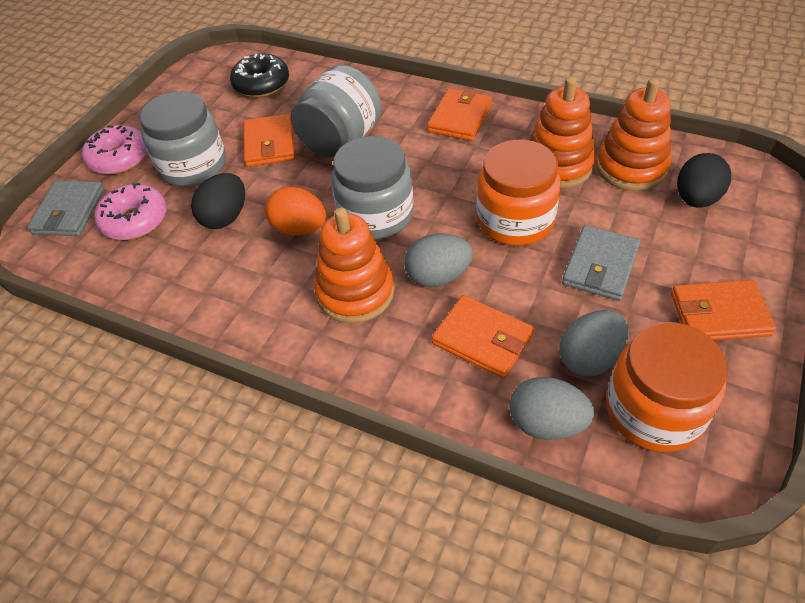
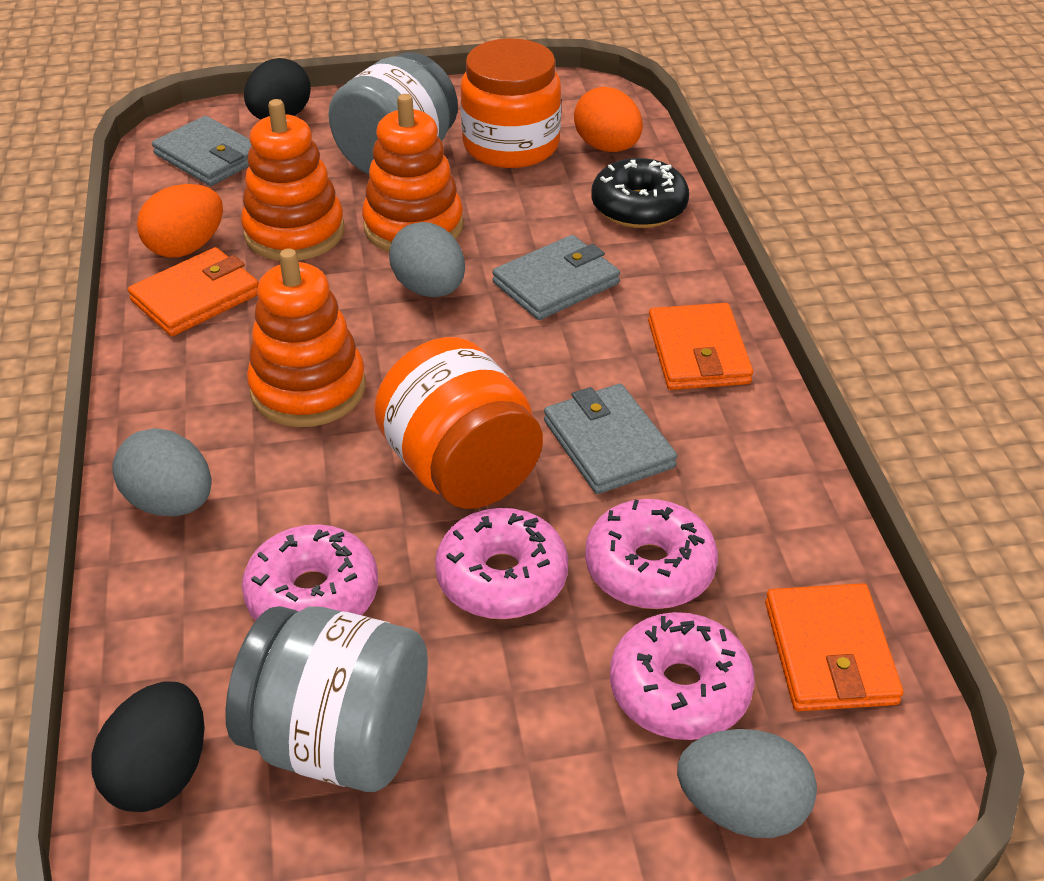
grey jar: 3 -> 2
grey wallet: 2 -> 3
orange egg: 1 -> 2
orange wallet: 4 -> 3
pink donut: 2 -> 4

